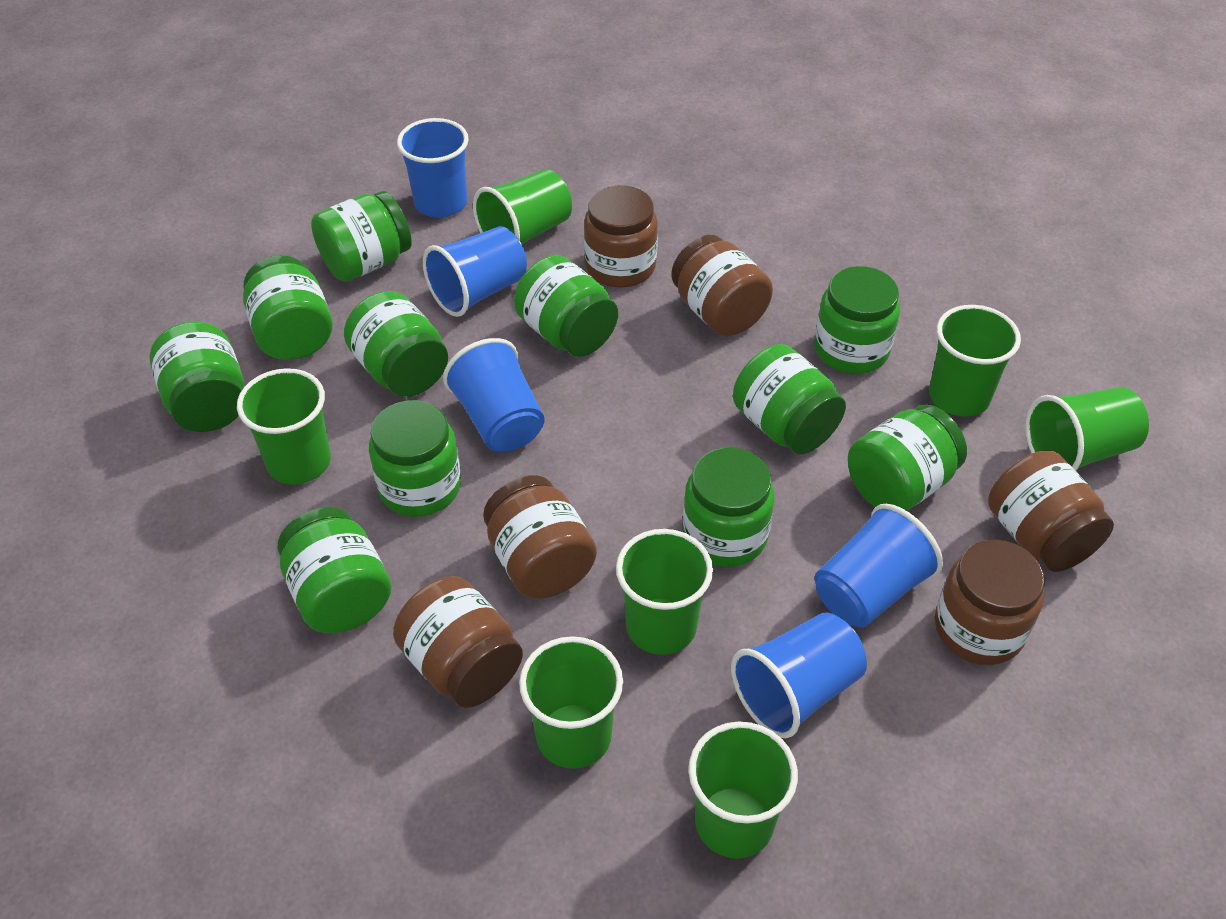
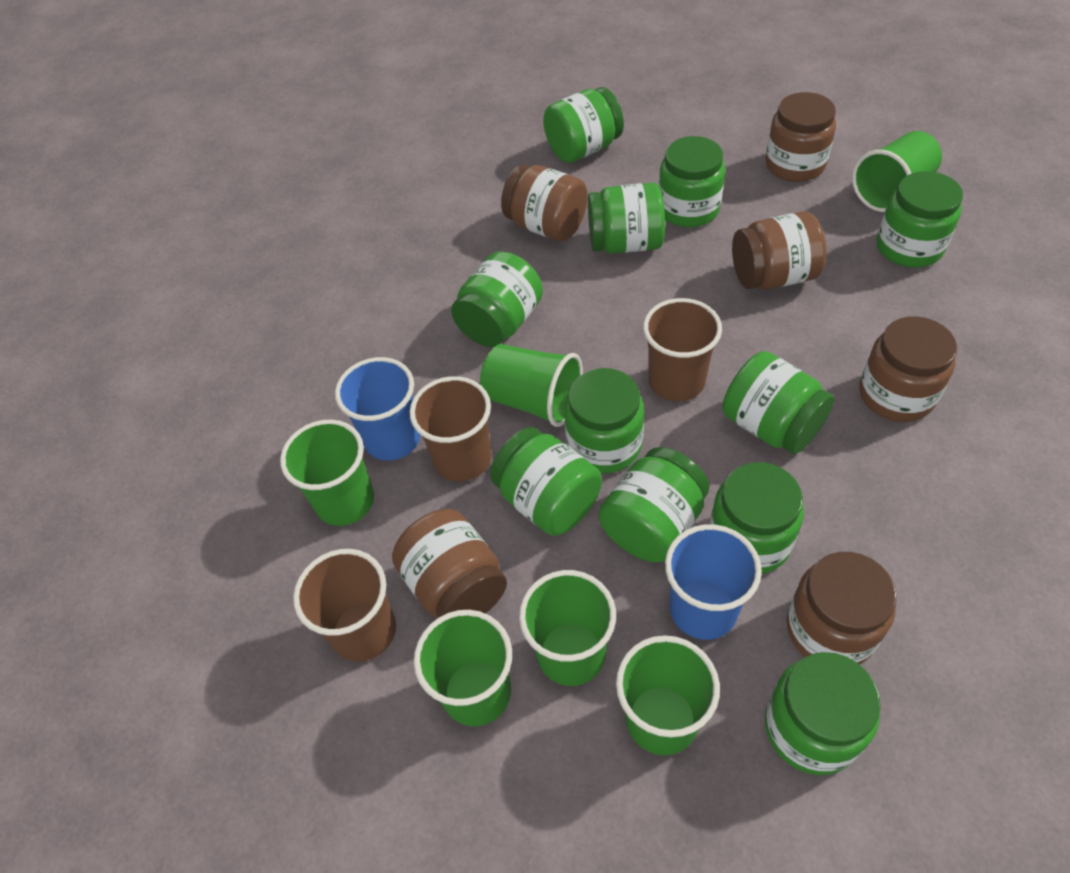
blue cup: 5 -> 2
brown cup: 0 -> 3
green cup: 7 -> 6

